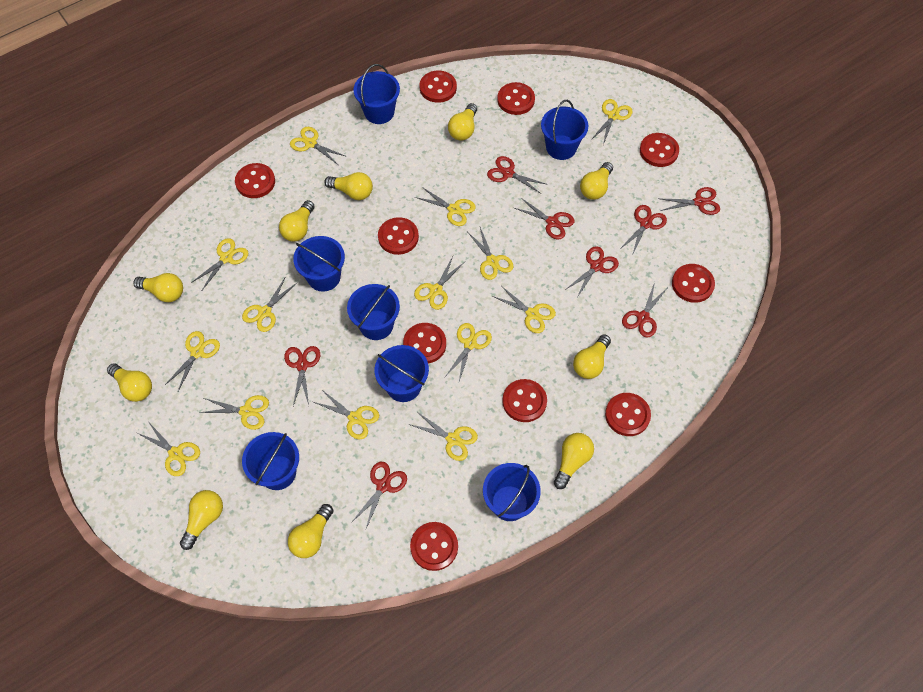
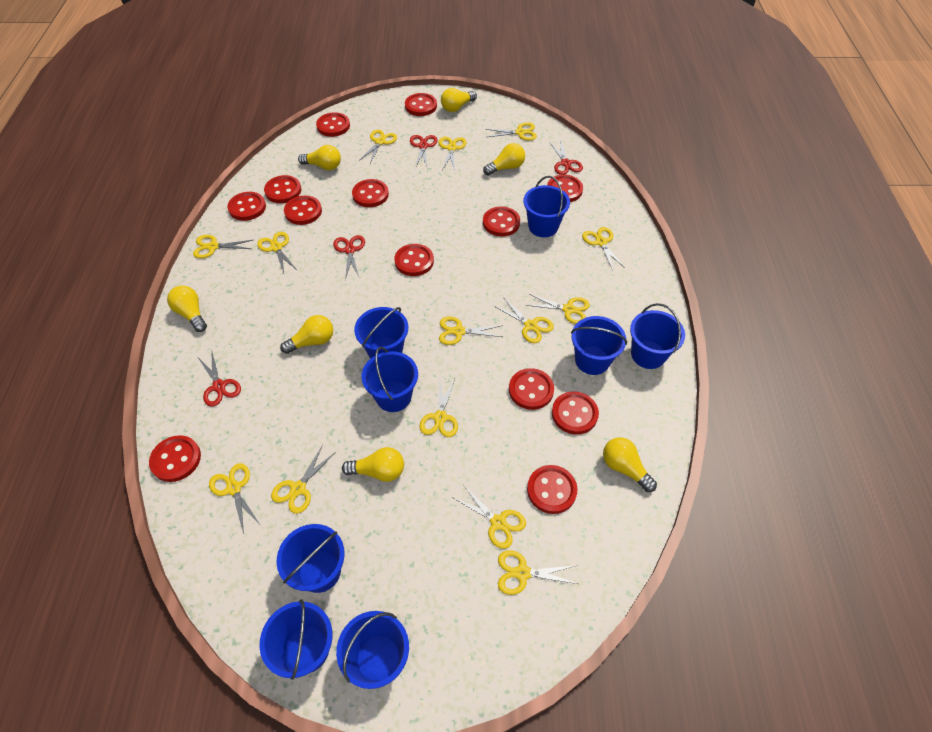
blue bucket: 7 -> 8
red button: 10 -> 13
red scissors: 8 -> 4
yellow light bulb: 10 -> 7

